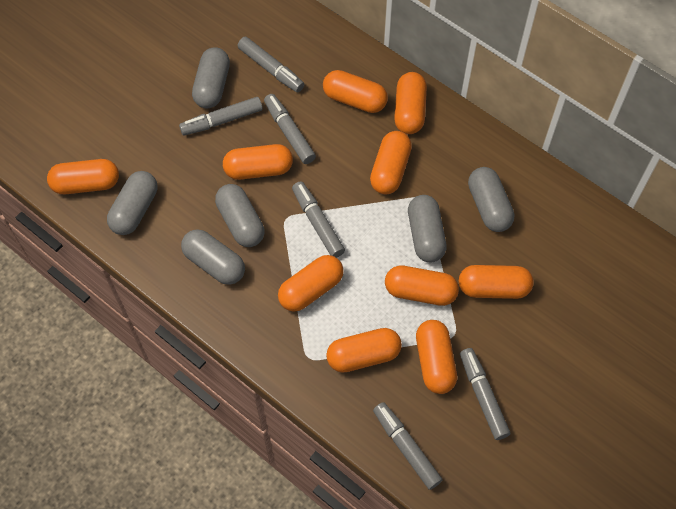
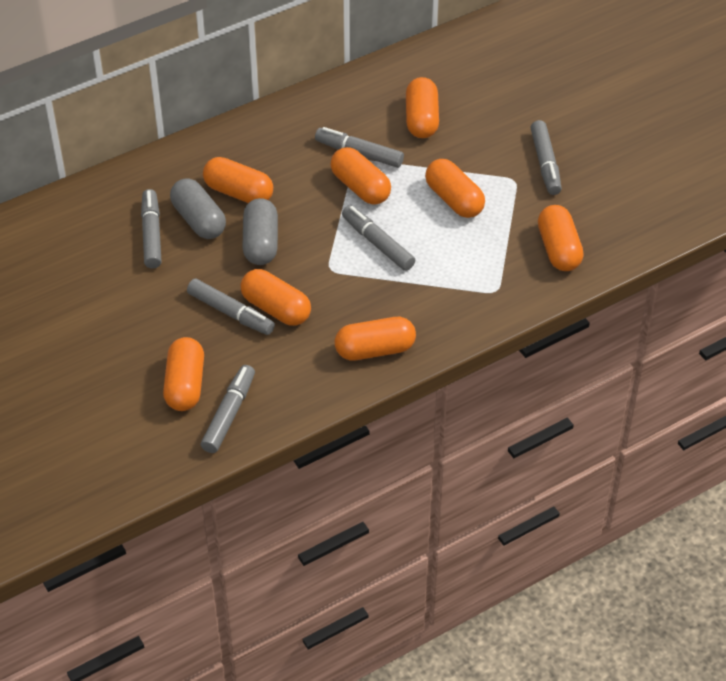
grey capsule: 6 -> 2
orange capsule: 10 -> 8

